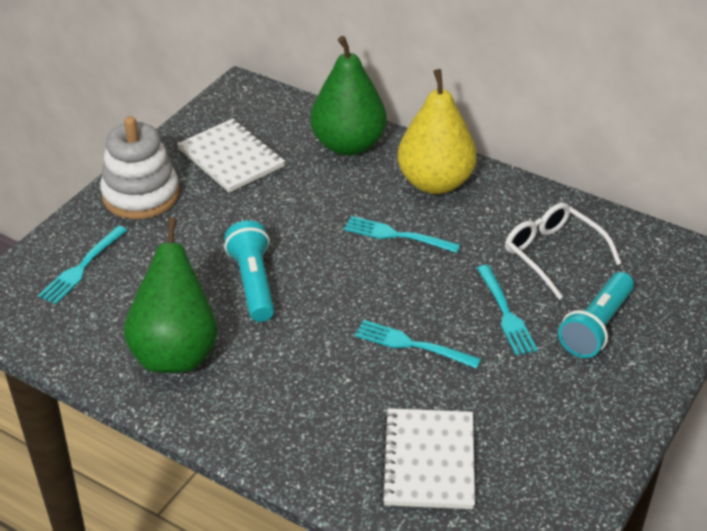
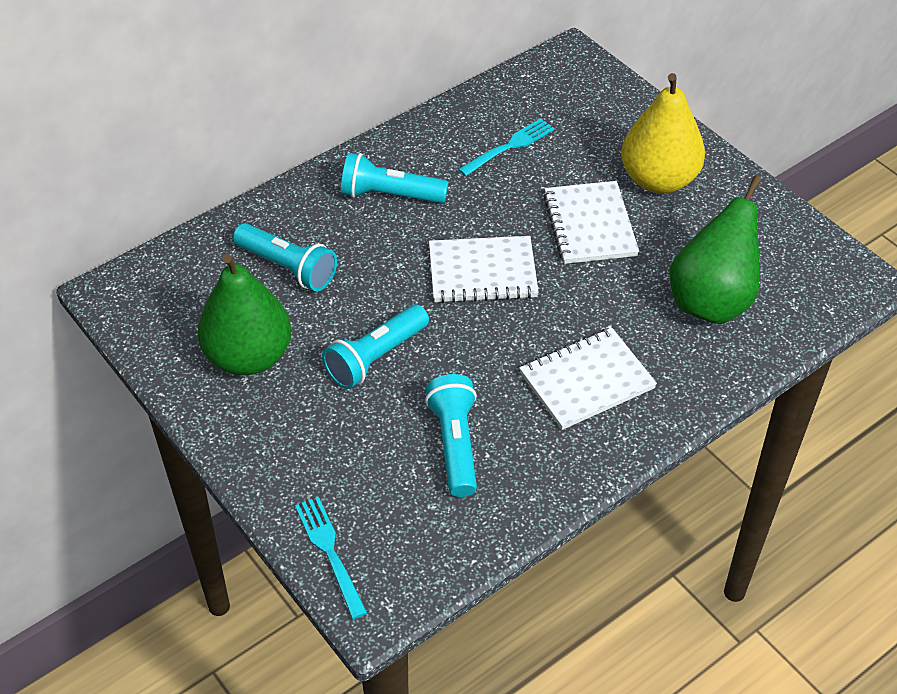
turquoise flashlight: 2 -> 4
turquoise fork: 4 -> 2
white glasses: 1 -> 0
white notebook: 2 -> 3
white stacking toy: 1 -> 0

